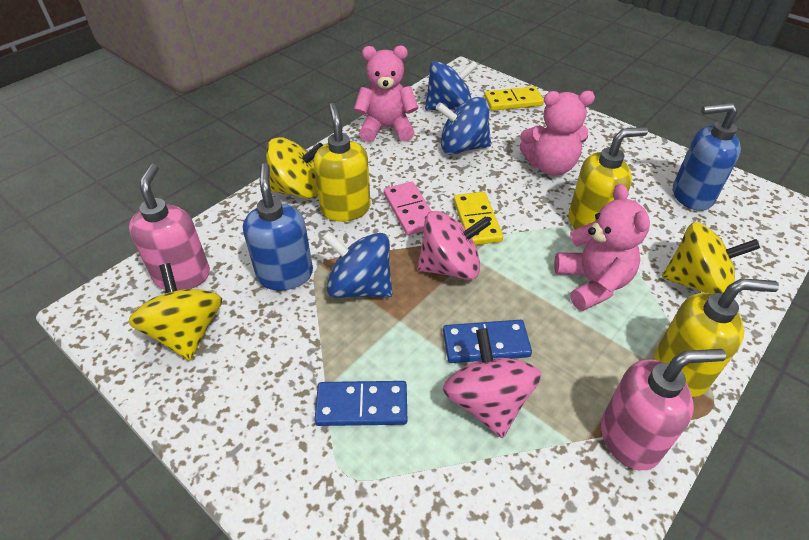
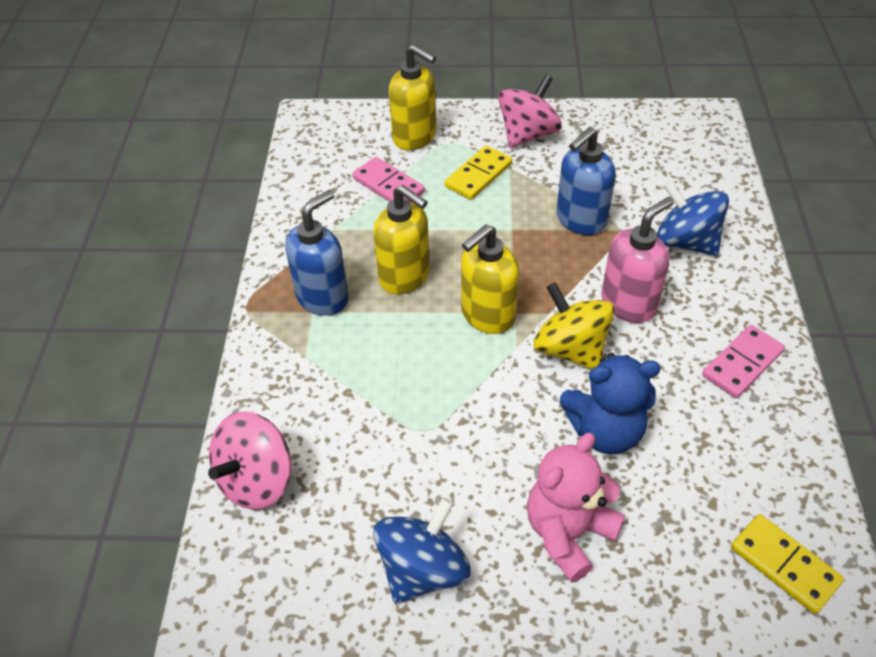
blue domino: 2 -> 0
blue spinning top: 3 -> 2
blue teddy bear: 0 -> 1
pink domino: 1 -> 2
pink soap dispenser: 2 -> 1
pink teddy bear: 3 -> 1
yellow spinning top: 3 -> 1

